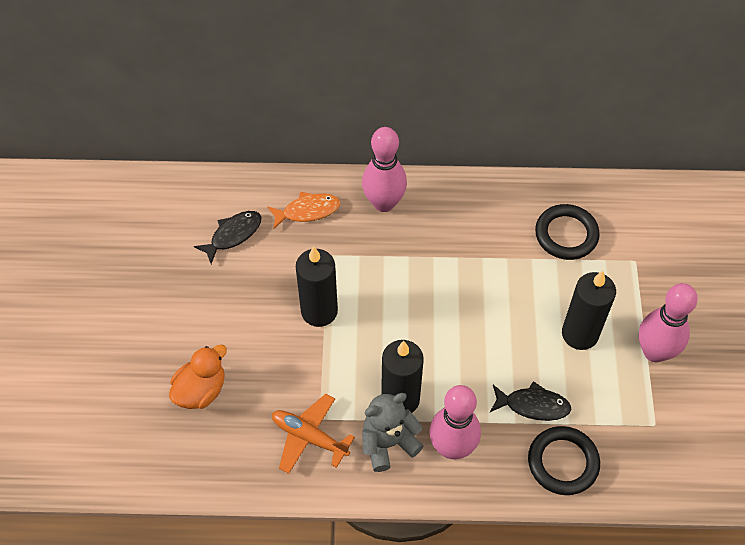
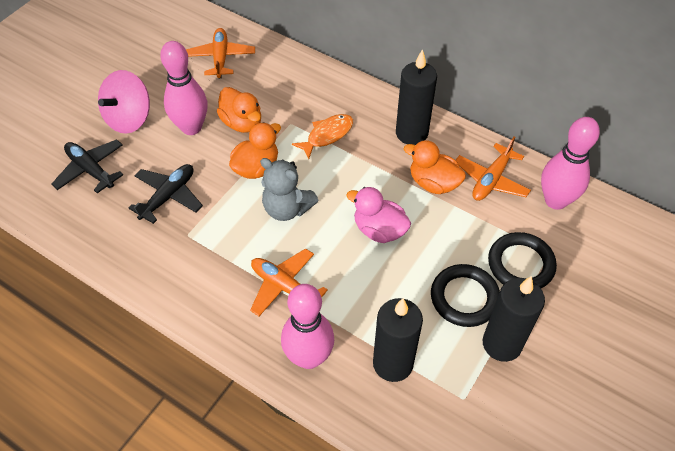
black fish: 2 -> 0
black plane: 0 -> 2
orange duck: 1 -> 3
orange plane: 1 -> 3
pink duck: 0 -> 1
pink spinning top: 0 -> 1

